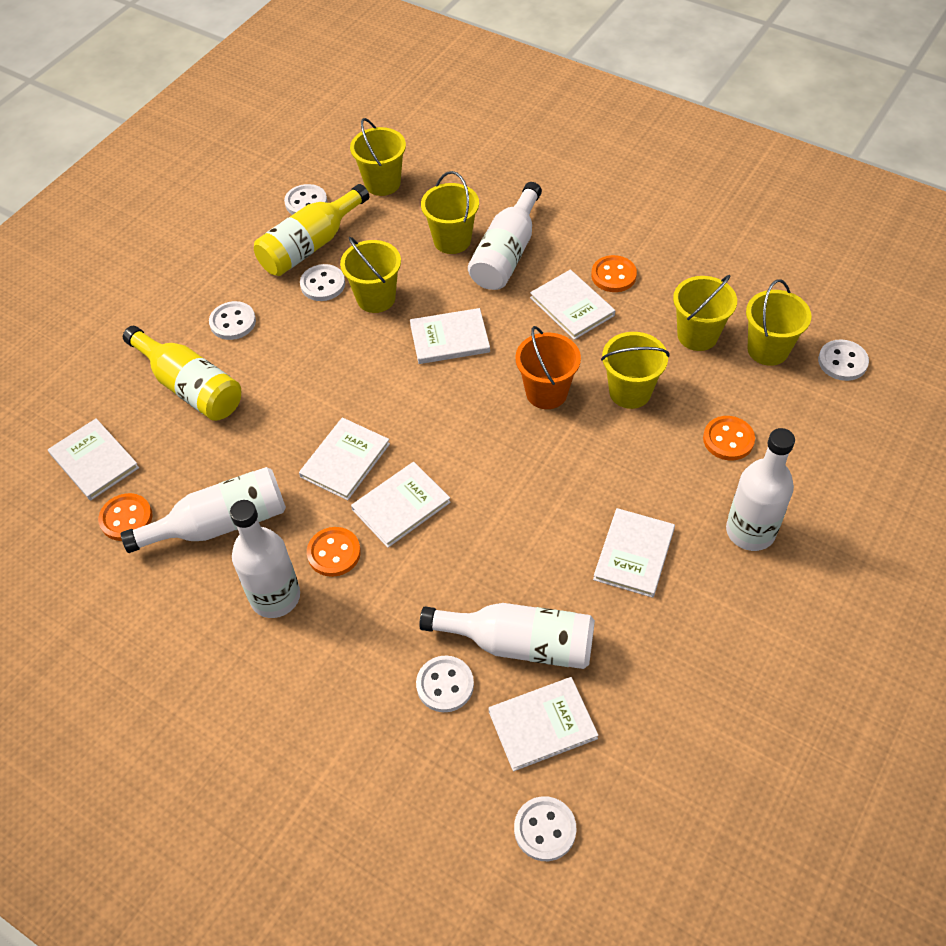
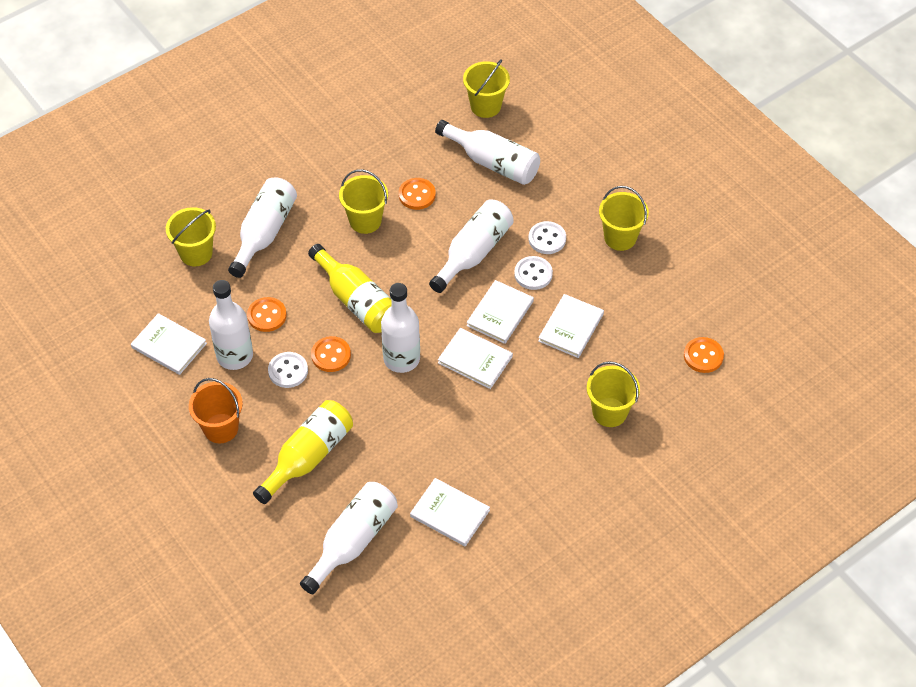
white book: 7 -> 5
white bottle: 5 -> 6
white button: 6 -> 3
yellow bucket: 6 -> 5

